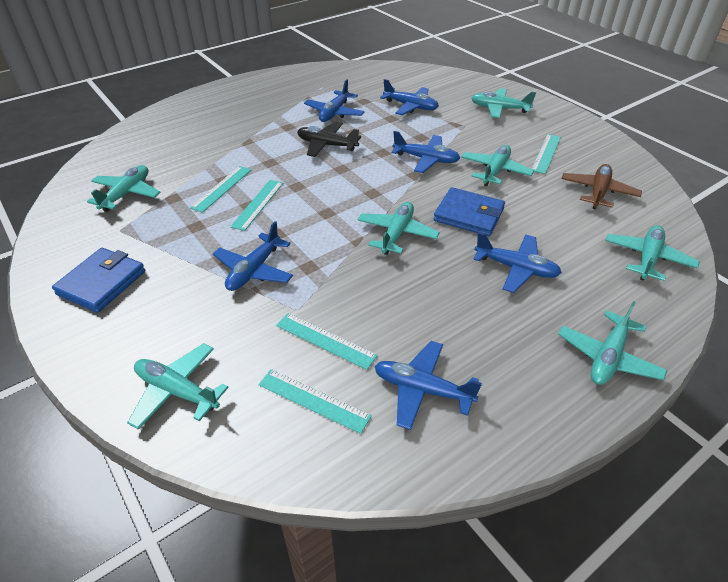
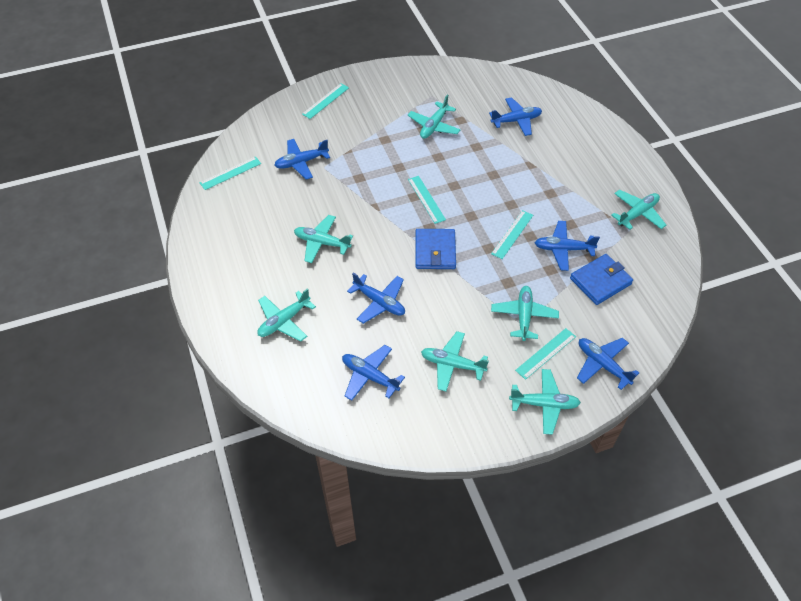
black plane: 1 -> 0
brown plane: 1 -> 0

